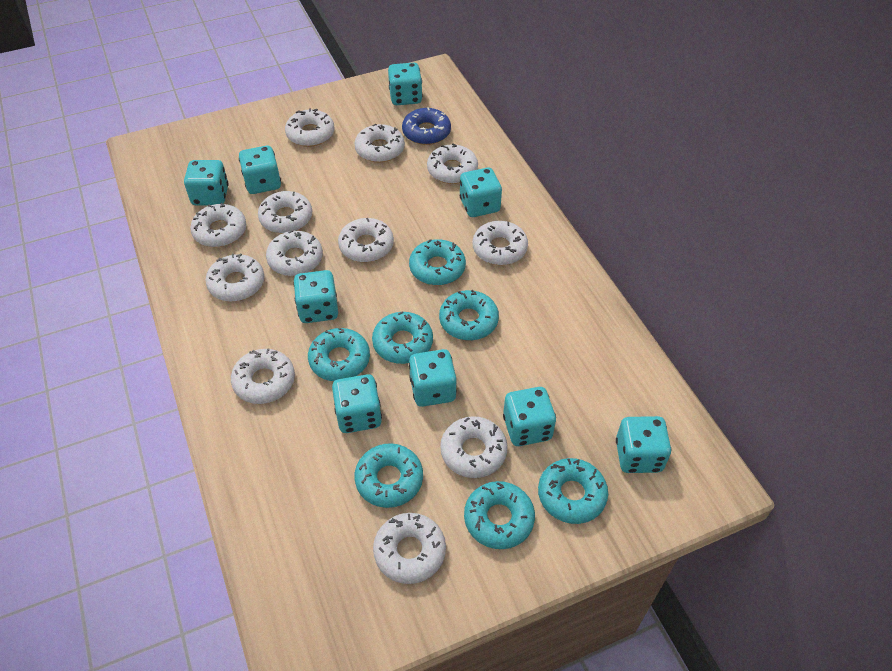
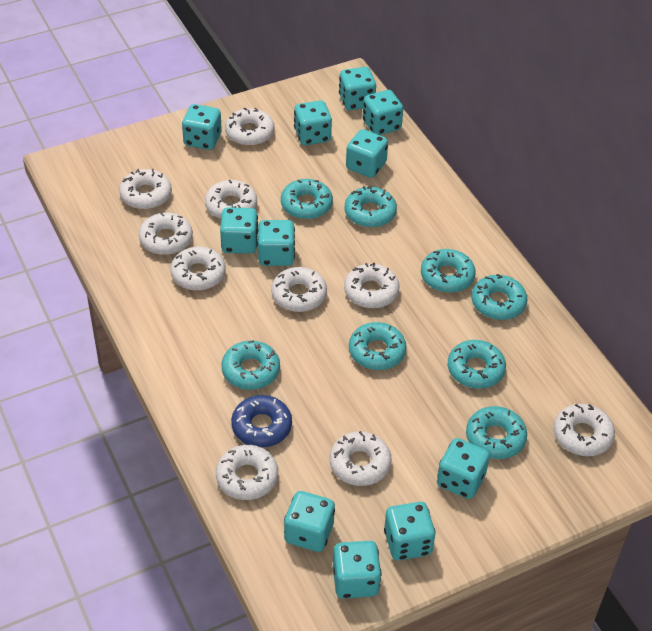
turquoise dice: 9 -> 11
turquoise donut: 7 -> 8
white donut: 12 -> 10

